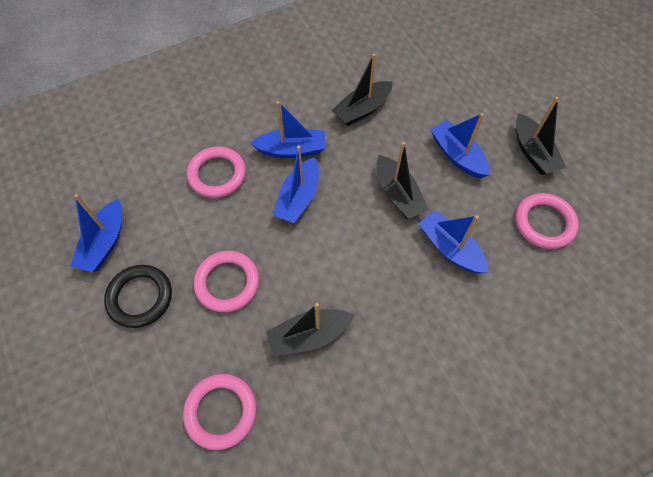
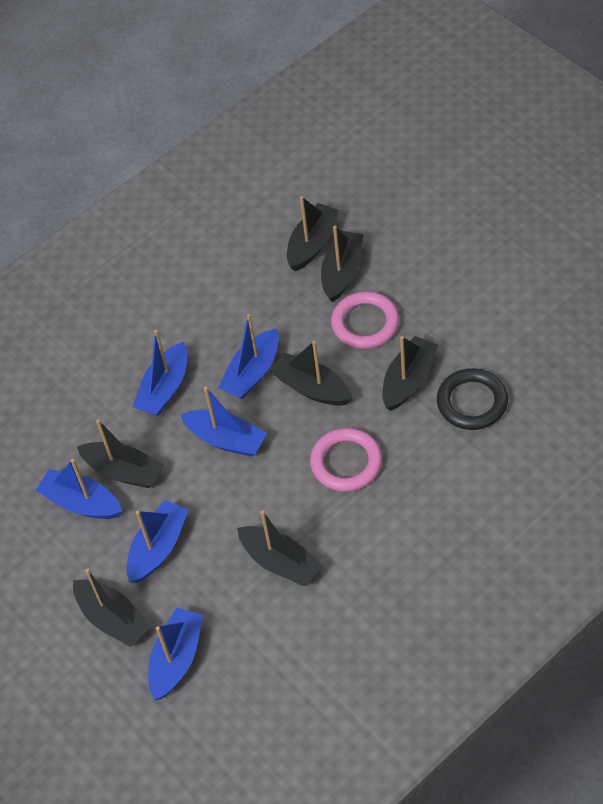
black boat: 4 -> 7
blue boat: 5 -> 6
pink ring: 4 -> 2

